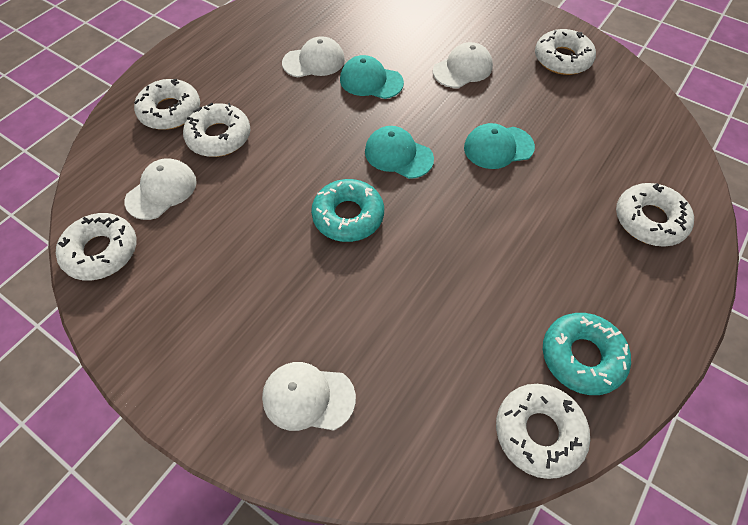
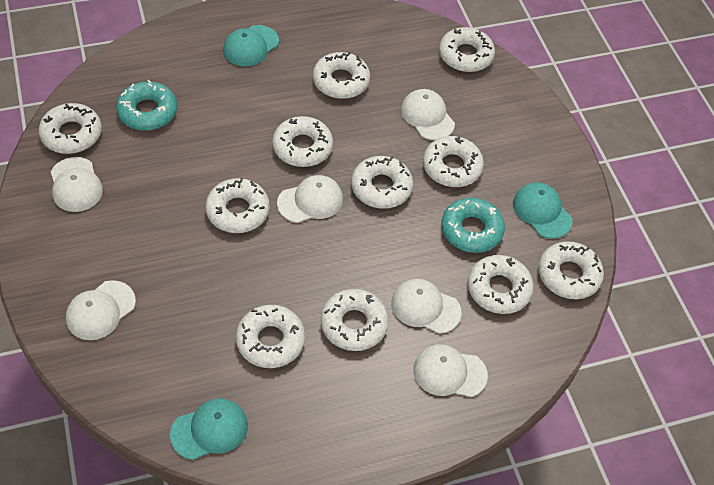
white cap: 4 -> 6
white donut: 6 -> 11

